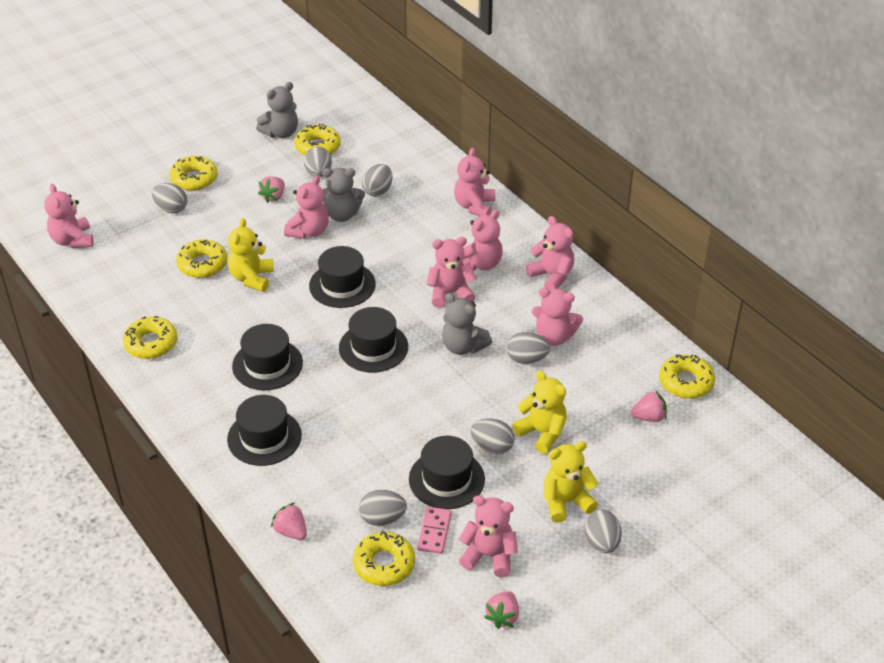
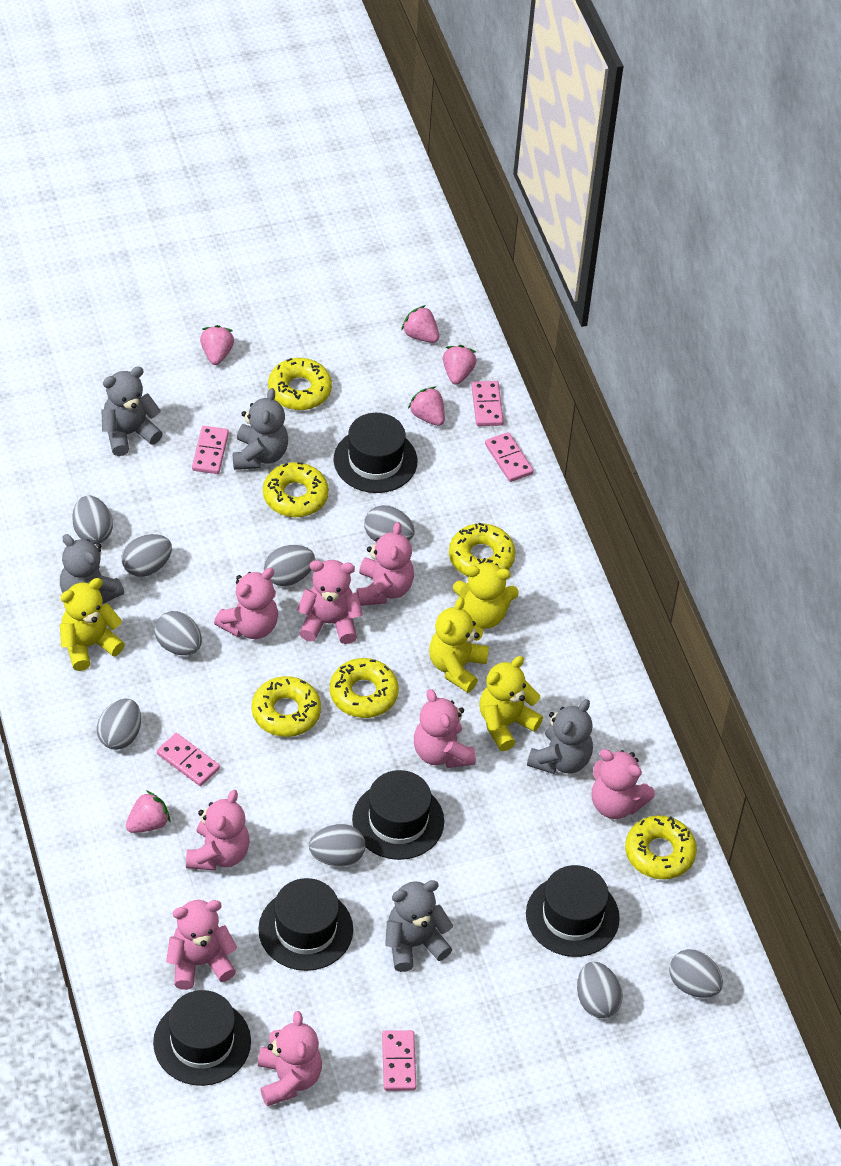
grey egg: 7 -> 9
grey teddy bear: 3 -> 5
pink domino: 1 -> 5
pink strawberry: 4 -> 5
yellow teddy bear: 3 -> 4

